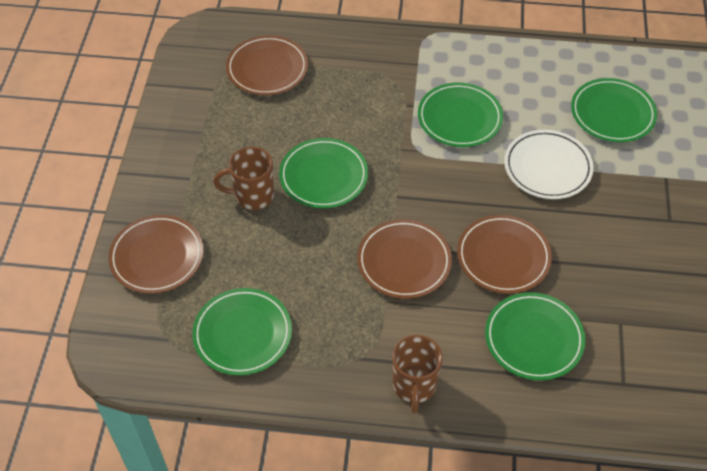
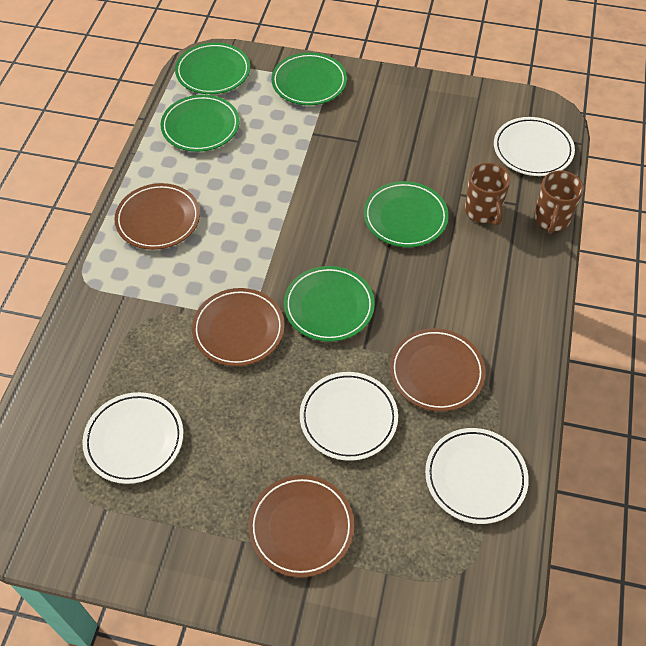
white plate: 1 -> 4

